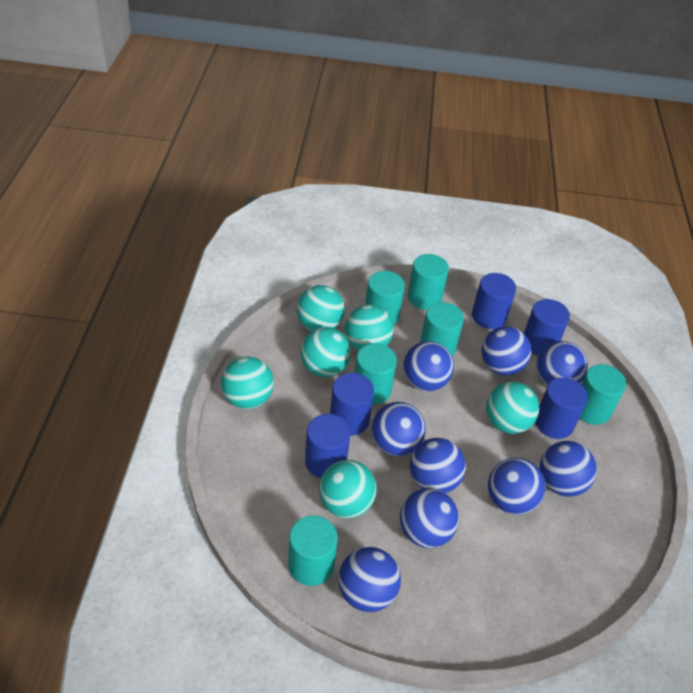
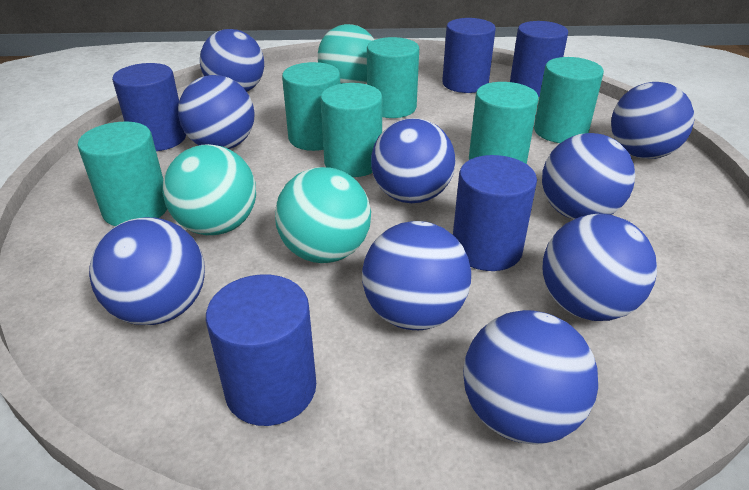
turquoise ball: 6 -> 3

